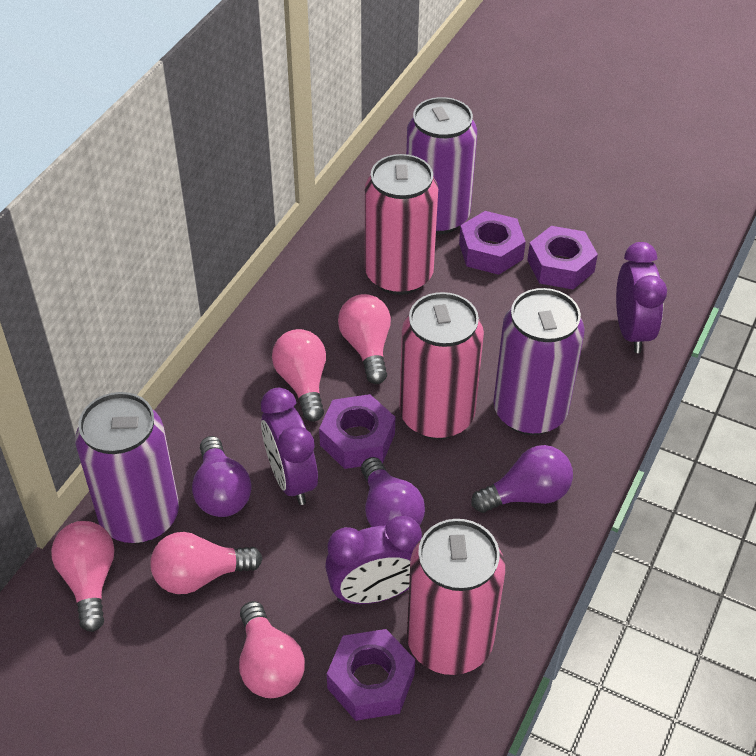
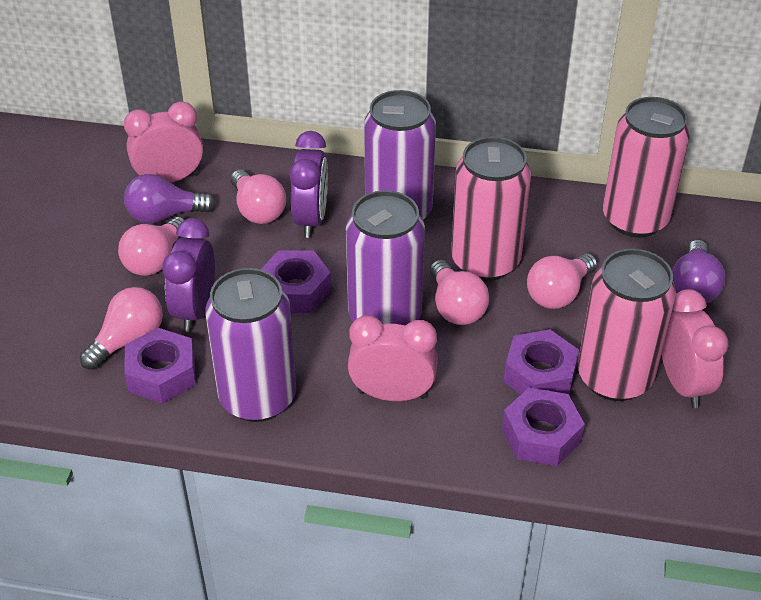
pink clock: 0 -> 3
purple clock: 3 -> 2
purple light bulb: 3 -> 2

